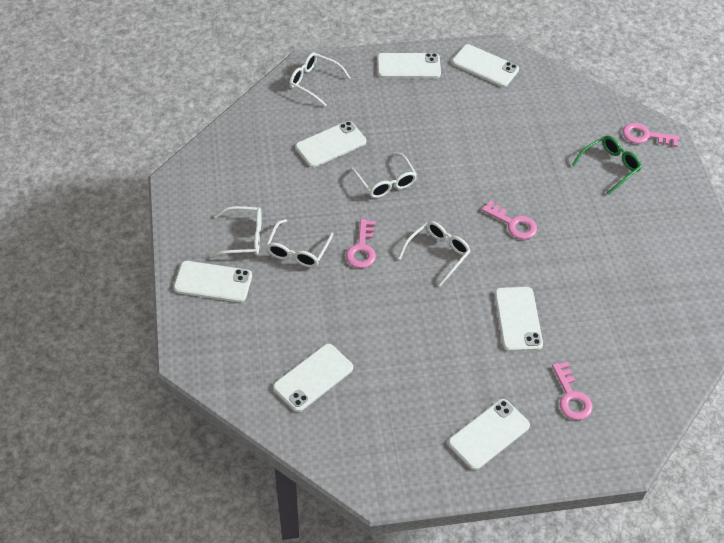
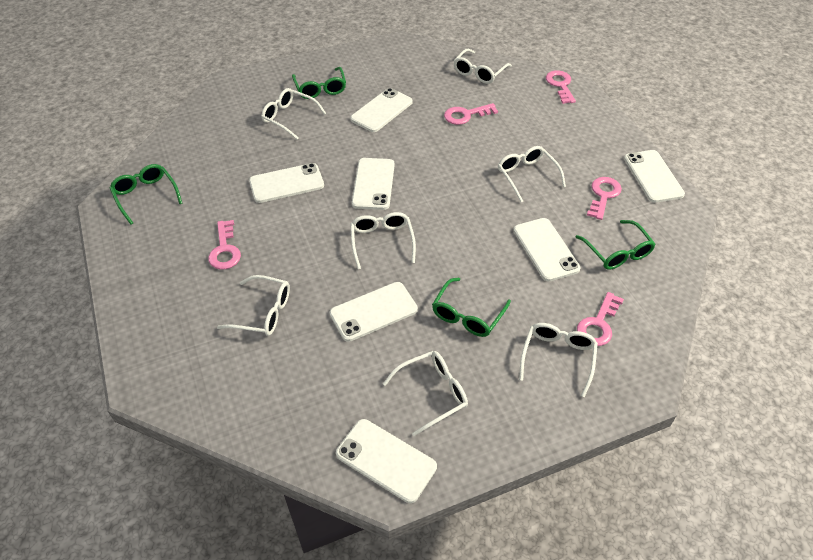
green glasses: 1 -> 4
pink key: 4 -> 5
white glasses: 5 -> 7

